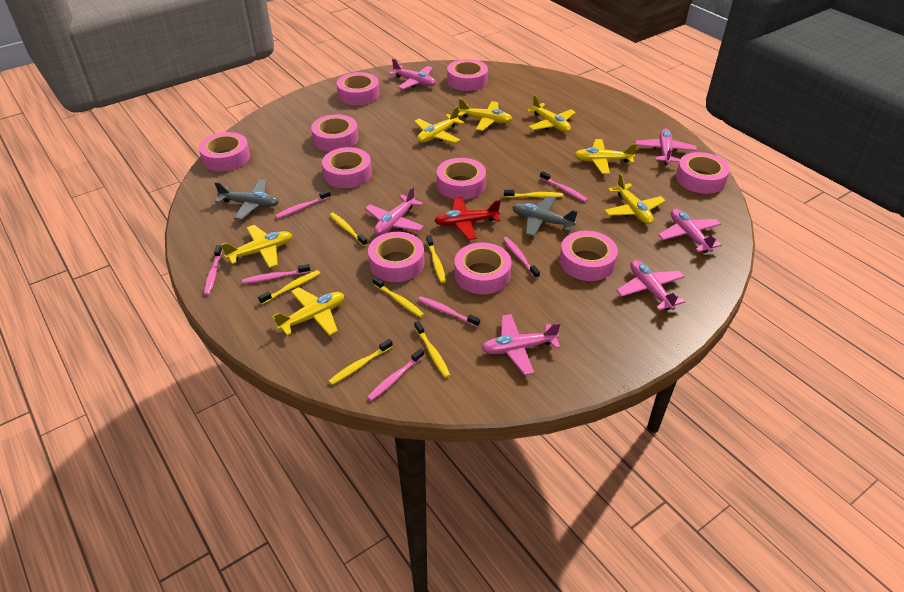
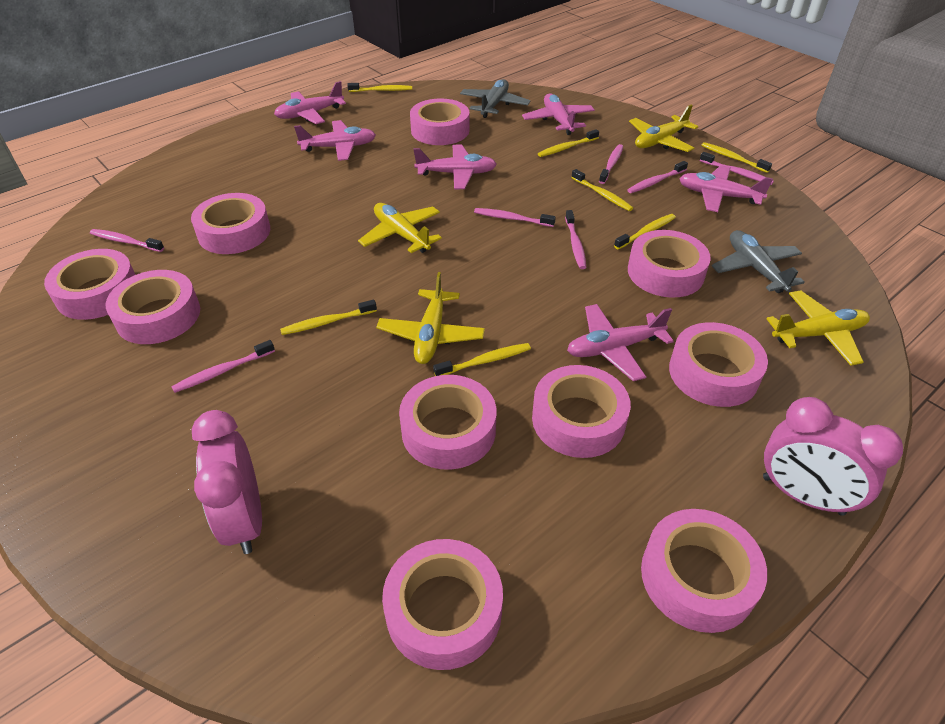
pink clock: 0 -> 2
red plane: 1 -> 0
yellow plane: 7 -> 4

